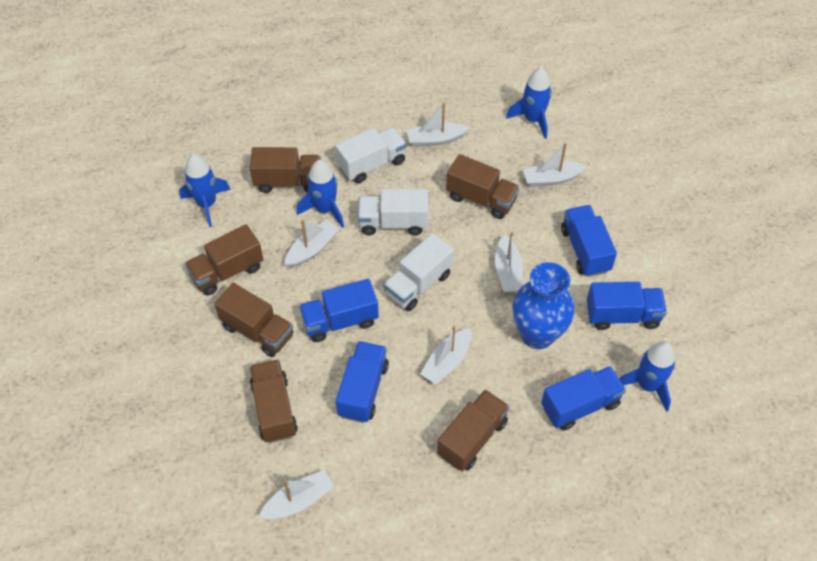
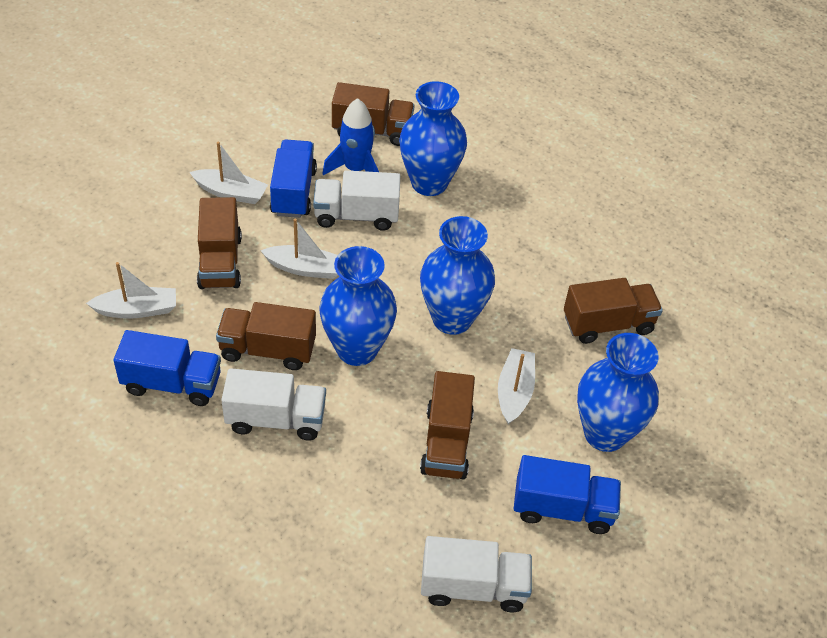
blue rocket: 4 -> 1
blue truck: 5 -> 3
blue vase: 1 -> 4
brown truck: 6 -> 5
white boat: 6 -> 4

